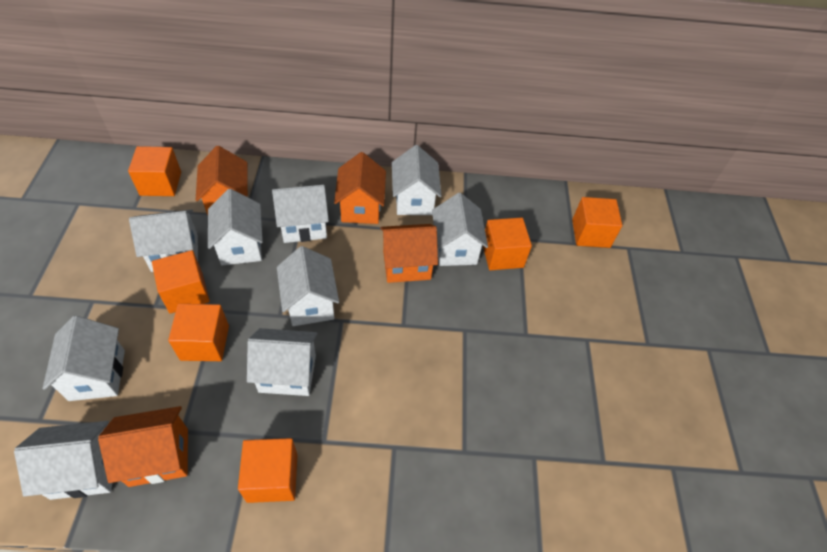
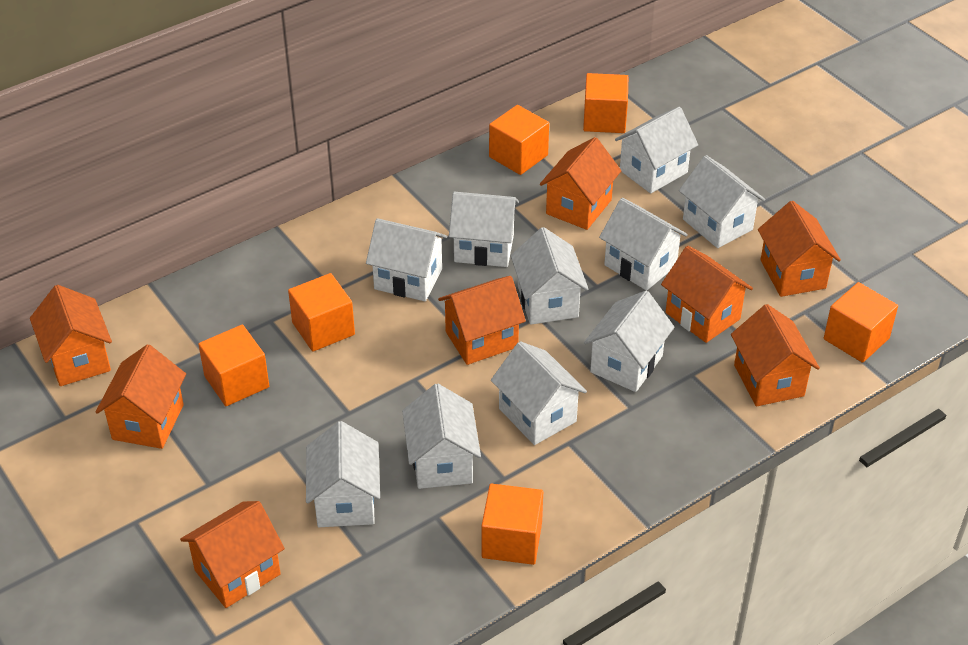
orange house: 4 -> 8
white house: 9 -> 10

